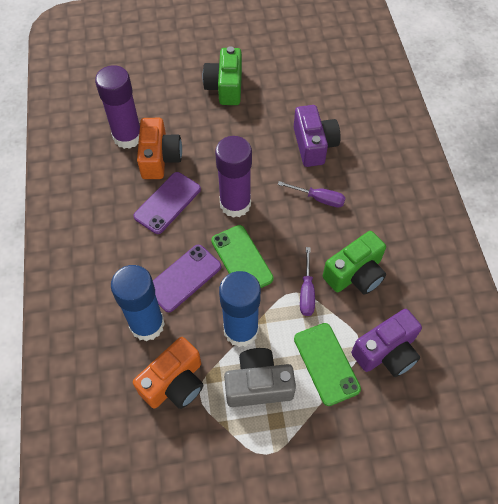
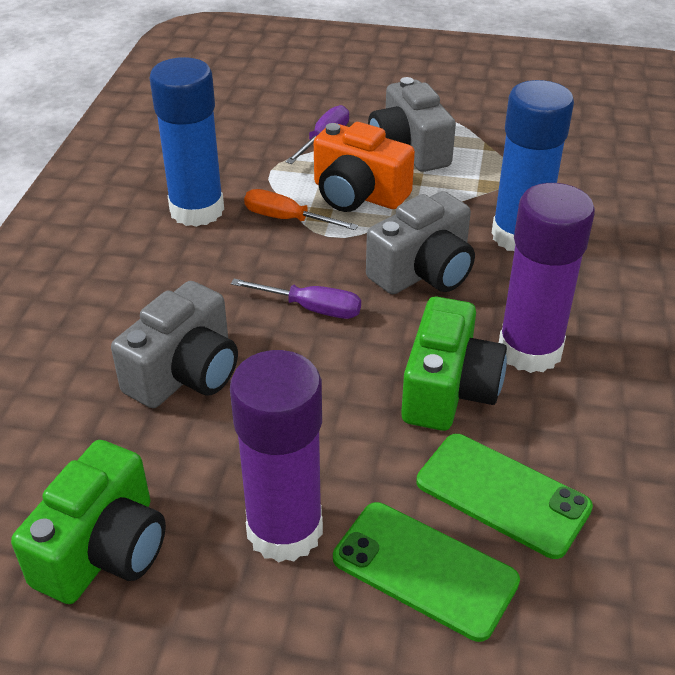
grey camera: 1 -> 3
orange camera: 2 -> 1
orange screwdriver: 0 -> 1
purple camera: 2 -> 0
purple phone: 2 -> 0

